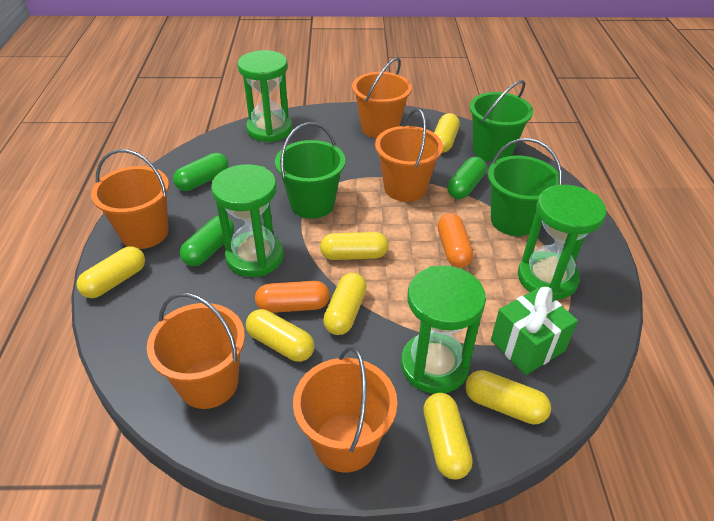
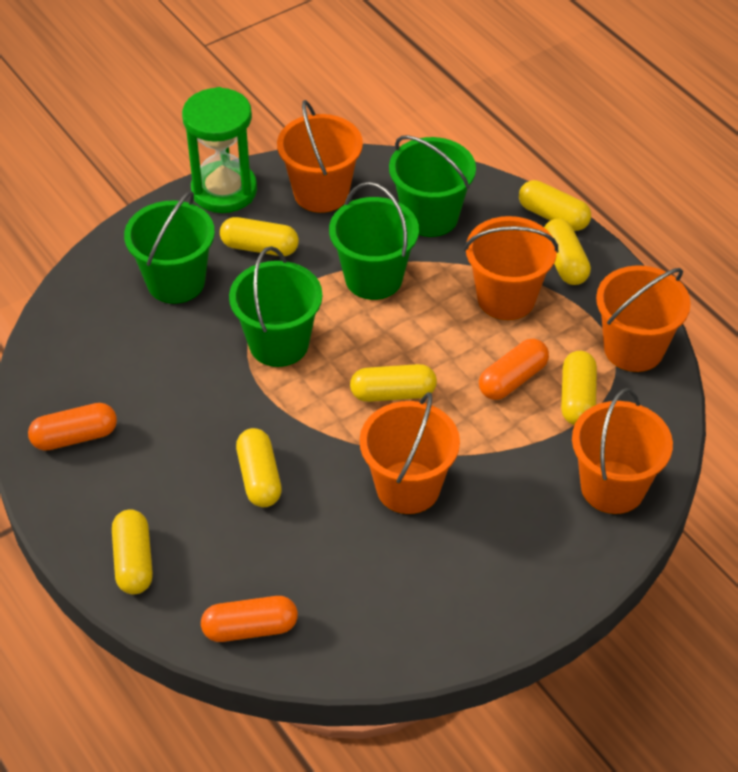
green bucket: 3 -> 4
green capsule: 3 -> 0
green gift: 1 -> 0
green hourglass: 4 -> 1
orange capsule: 2 -> 3

